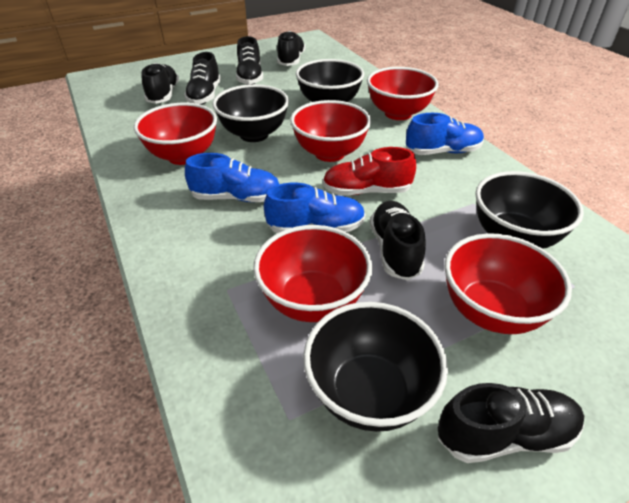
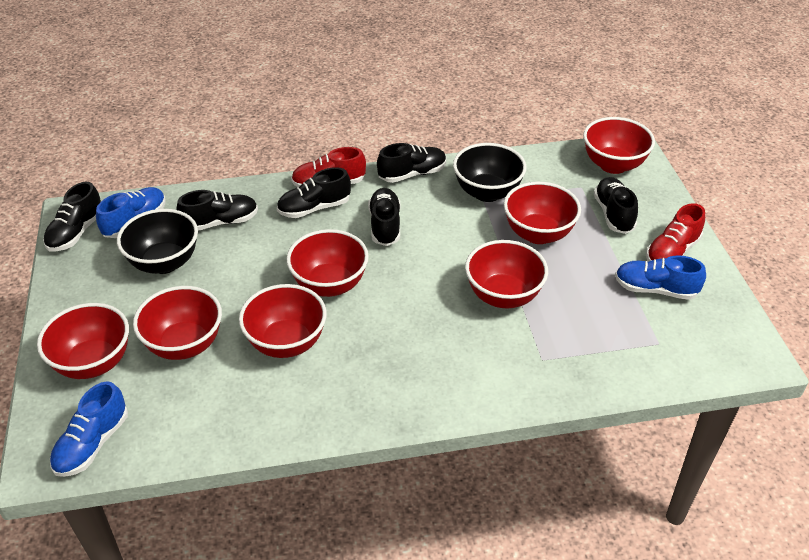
black bowl: 4 -> 2
red bowl: 5 -> 7
red shoe: 1 -> 2

